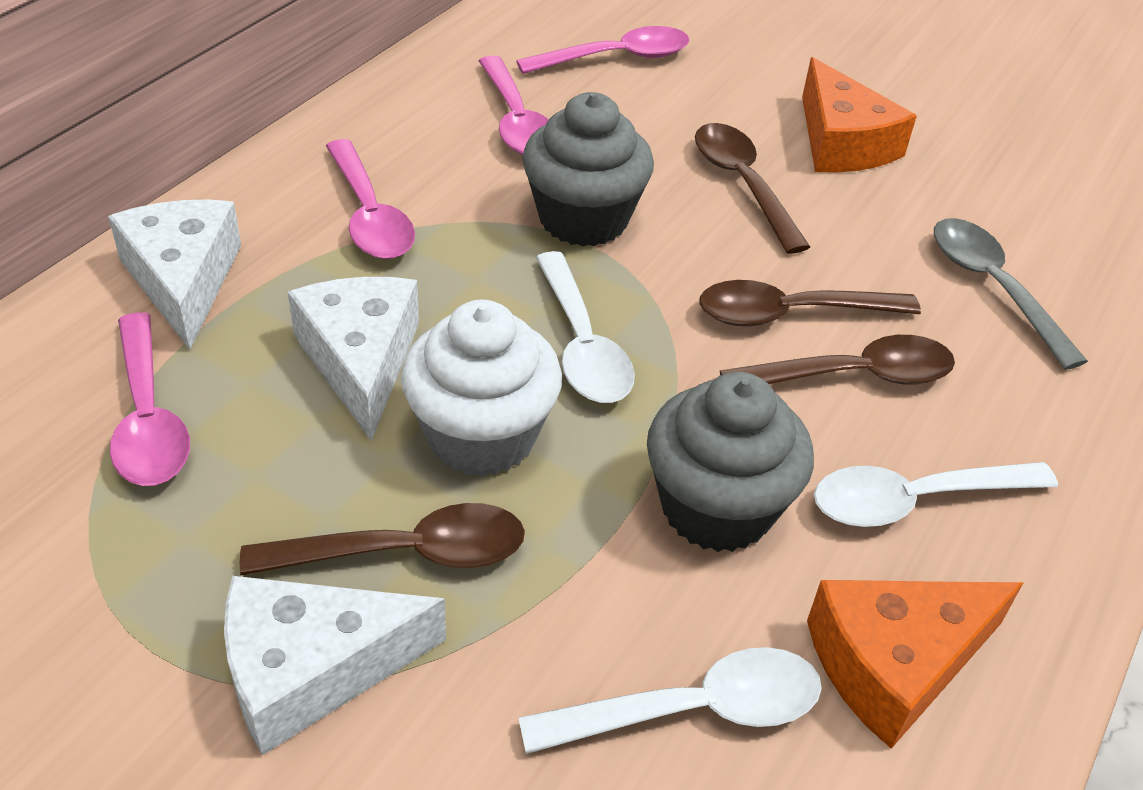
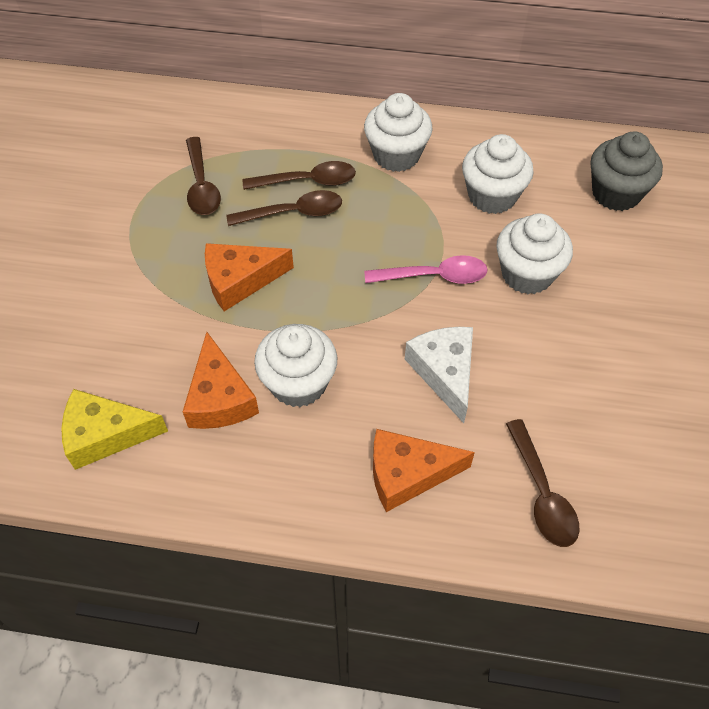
grey cupcake: 2 -> 1
grey spoon: 1 -> 0
orange cheese: 2 -> 3
pink spoon: 4 -> 1
white cheese: 3 -> 1
white cupcake: 1 -> 4
white spoon: 3 -> 0
yellow cheese: 0 -> 1

